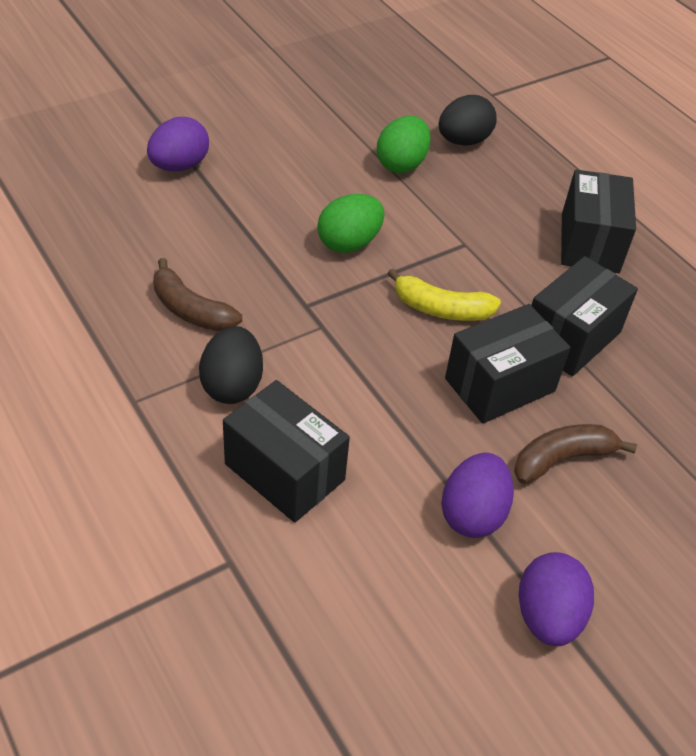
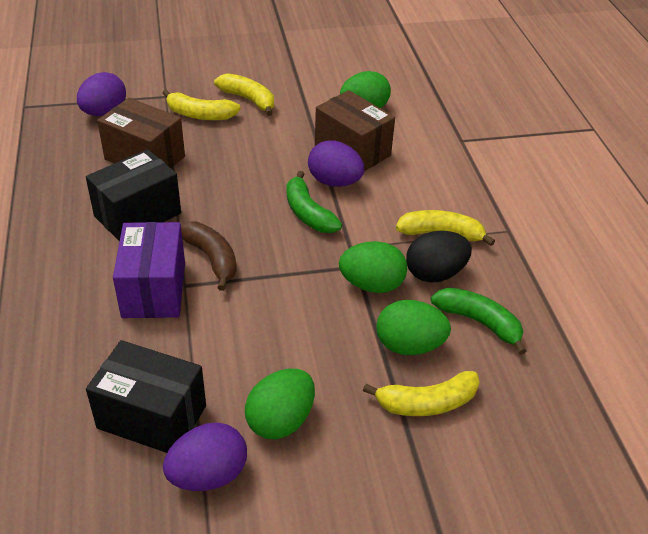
black box: 4 -> 2
black egg: 2 -> 1
brown banana: 2 -> 1
brown box: 0 -> 2
green banana: 0 -> 2
green egg: 2 -> 4
purple box: 0 -> 1
yellow banana: 1 -> 4

